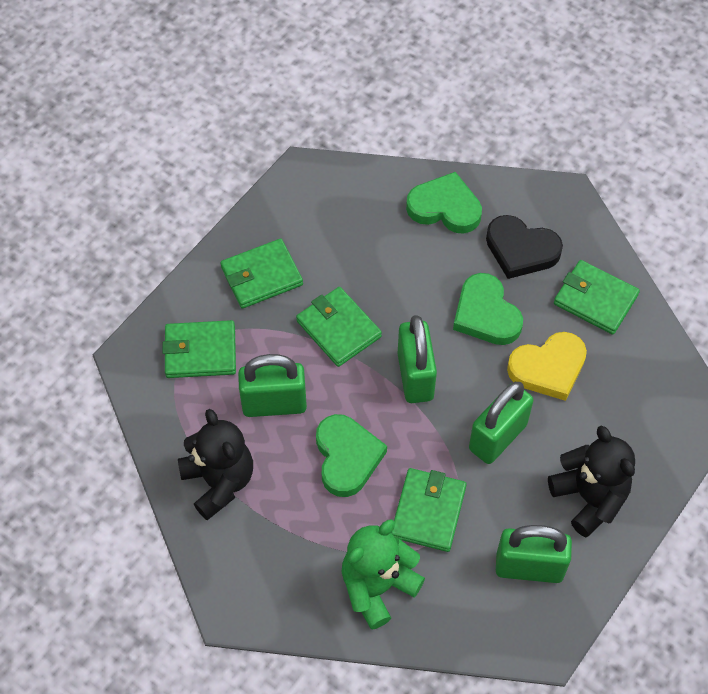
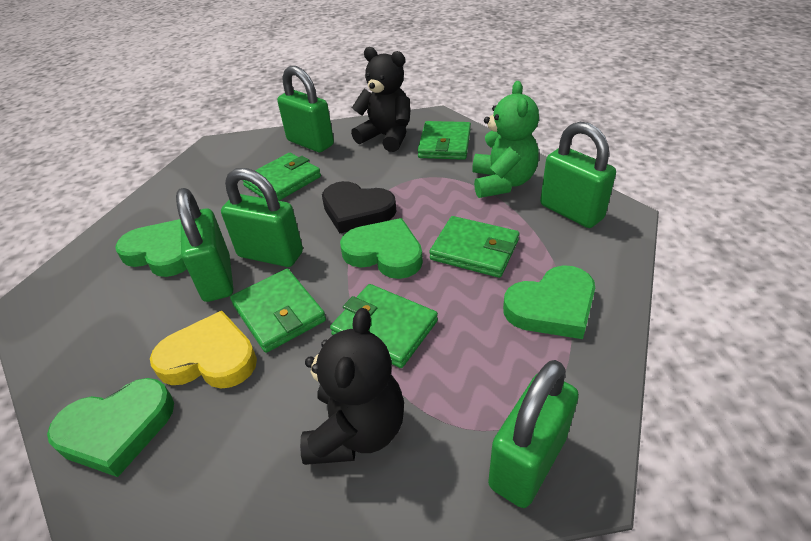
green heart: 3 -> 4
green padlock: 4 -> 5

